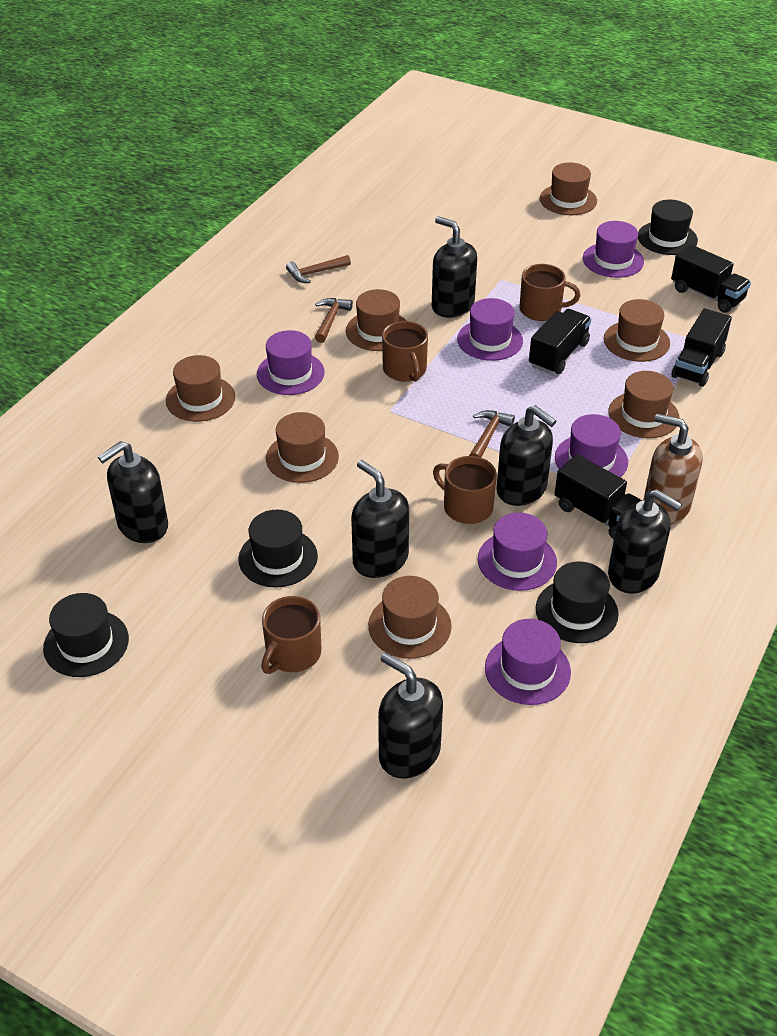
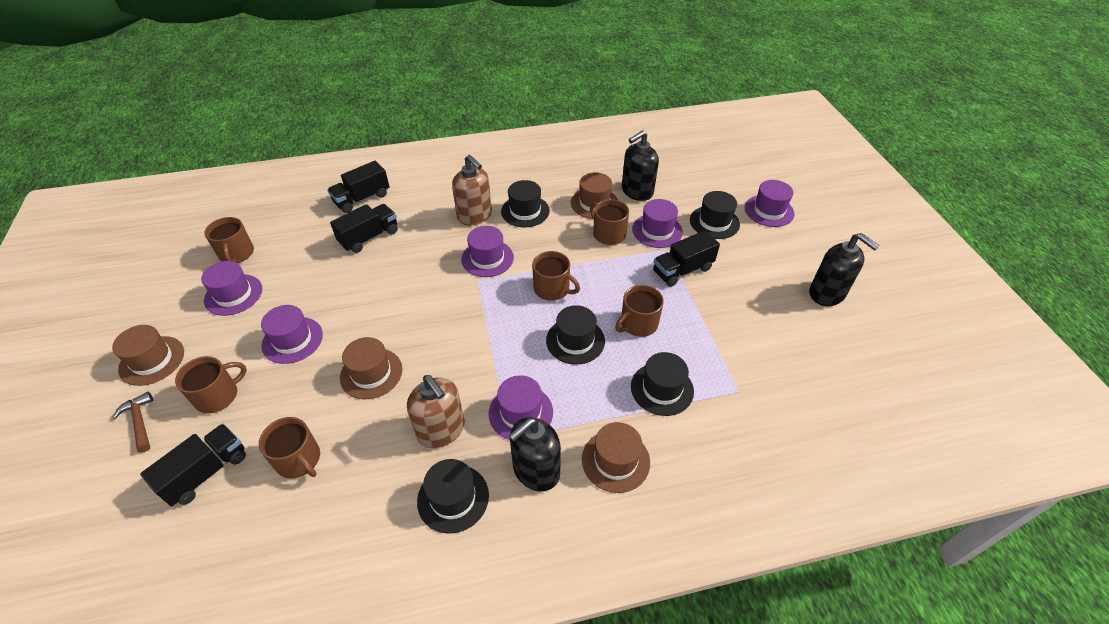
black hat: 4 -> 5
black soap dispenser: 6 -> 3
brown hammer: 3 -> 1
brown hat: 7 -> 4
brown mug: 4 -> 6
brown soap dispenser: 1 -> 2

